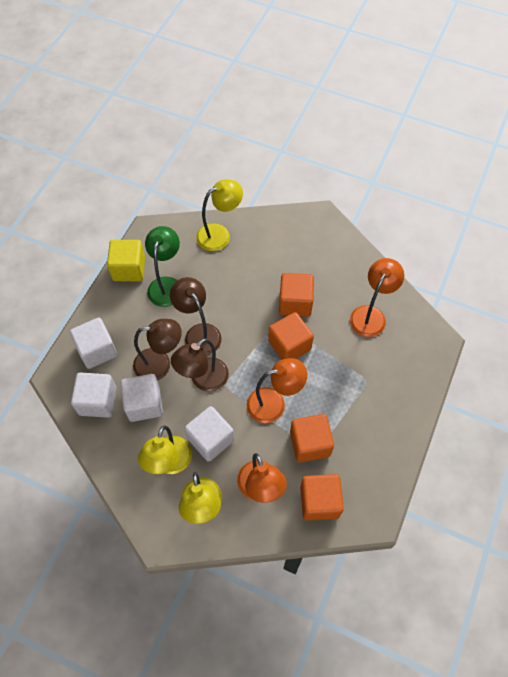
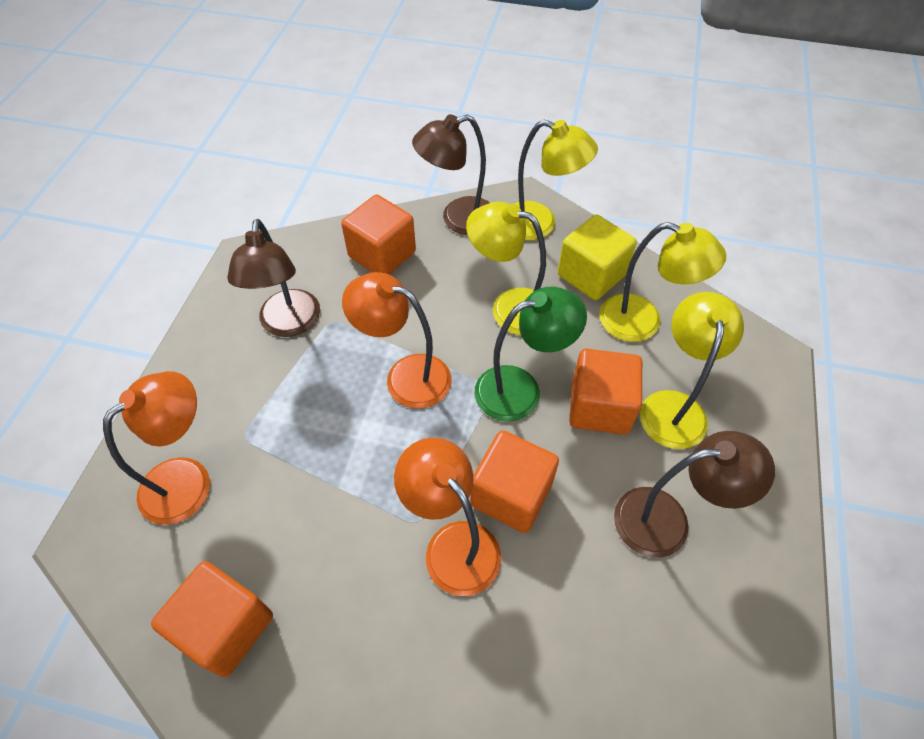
white cube: 4 -> 0
yellow lamp: 3 -> 4

